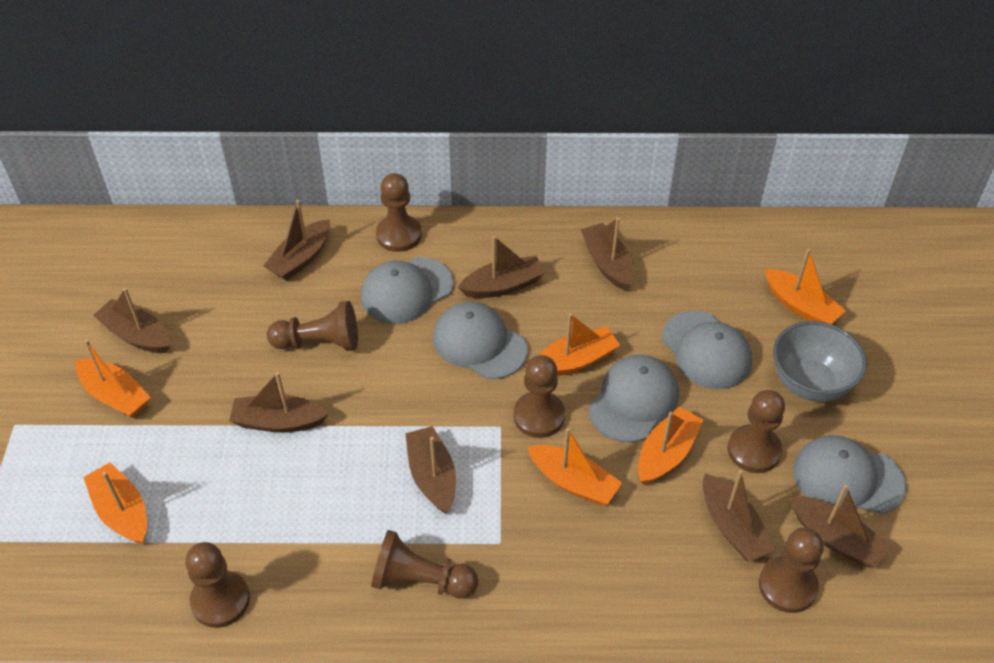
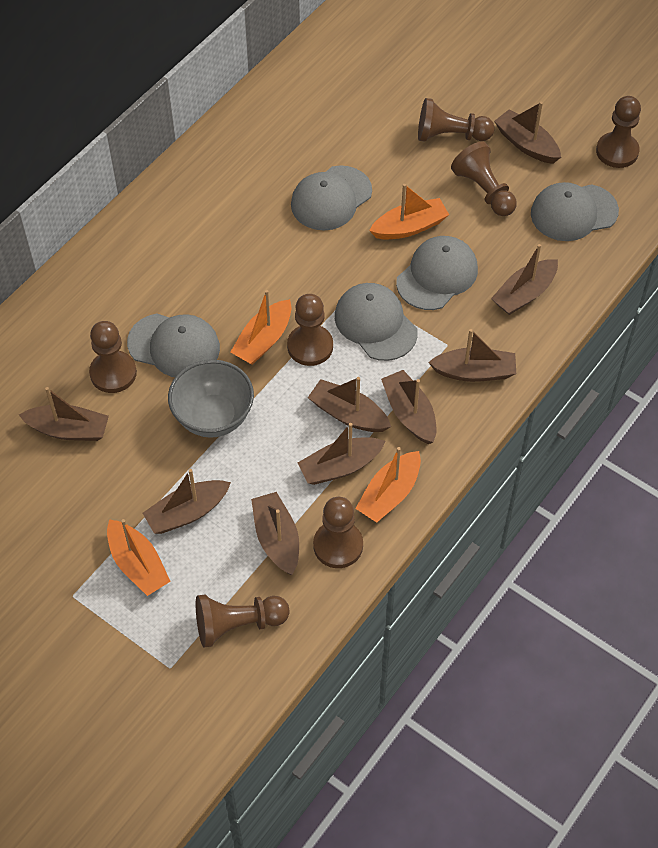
brown boat: 8 -> 9
orange boat: 6 -> 4

